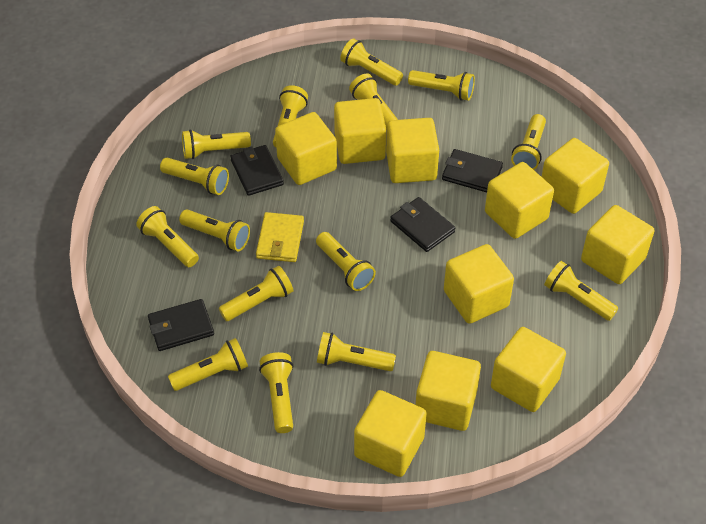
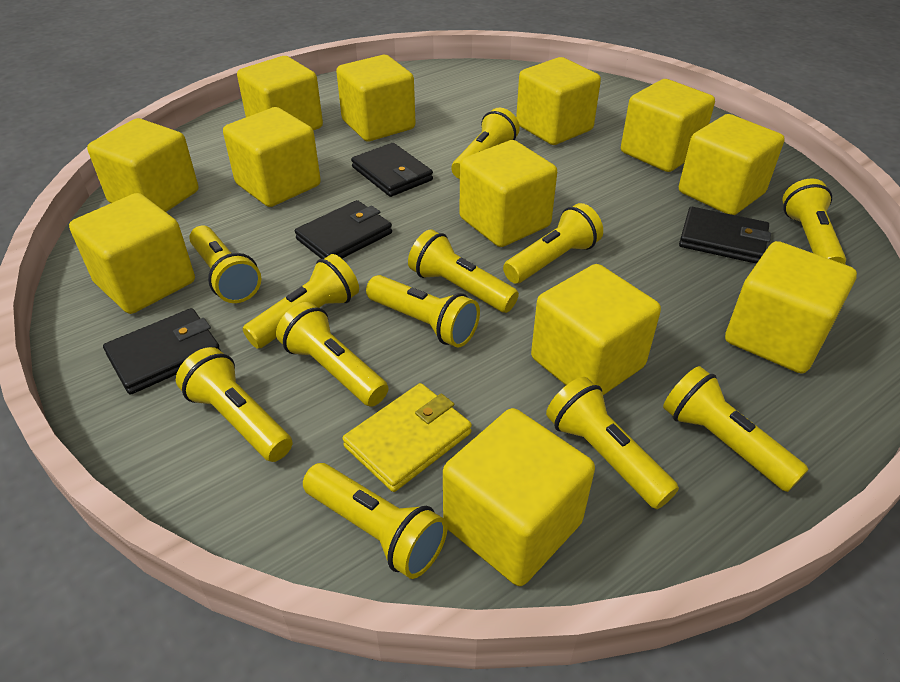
yellow cube: 10 -> 12
yellow flashlight: 15 -> 12

